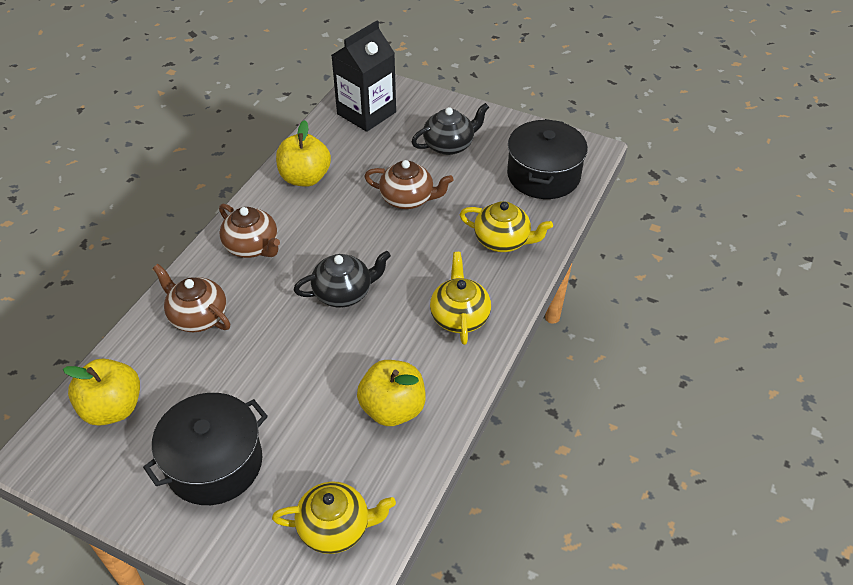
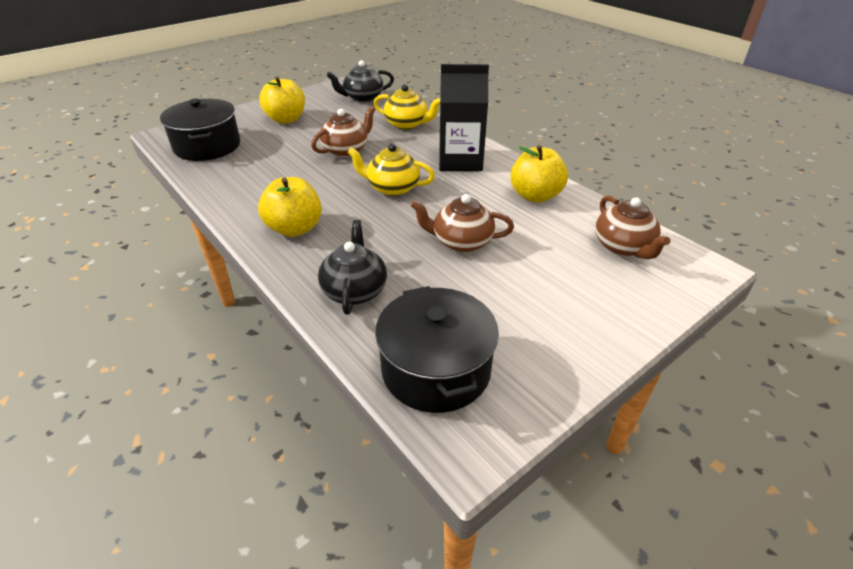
yellow teapot: 3 -> 2

